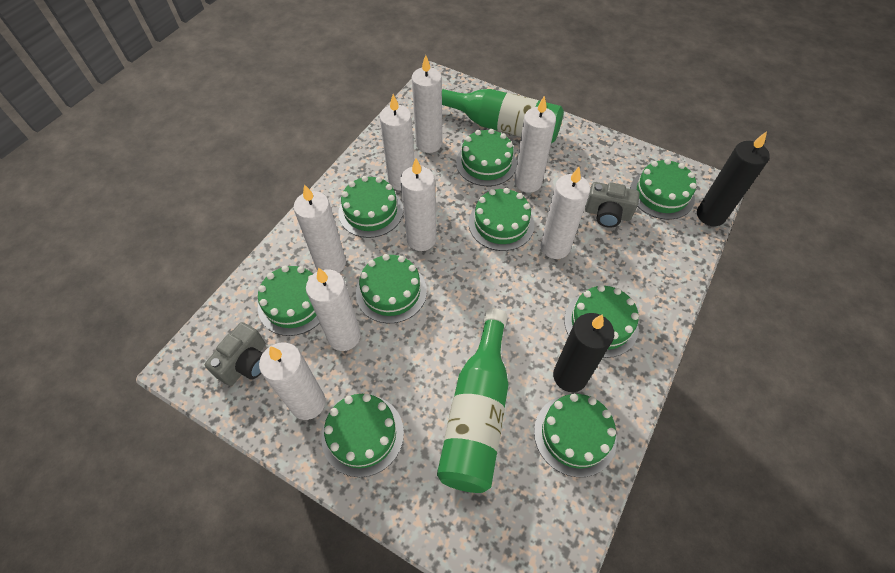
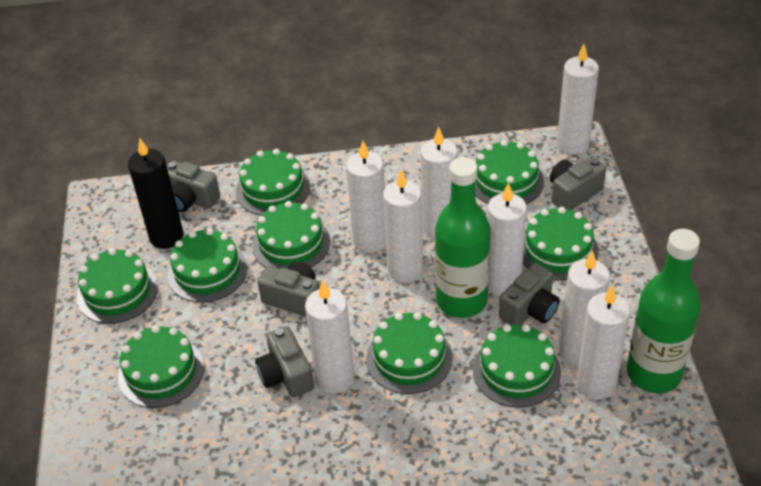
black candle: 2 -> 1
grey camera: 2 -> 5

